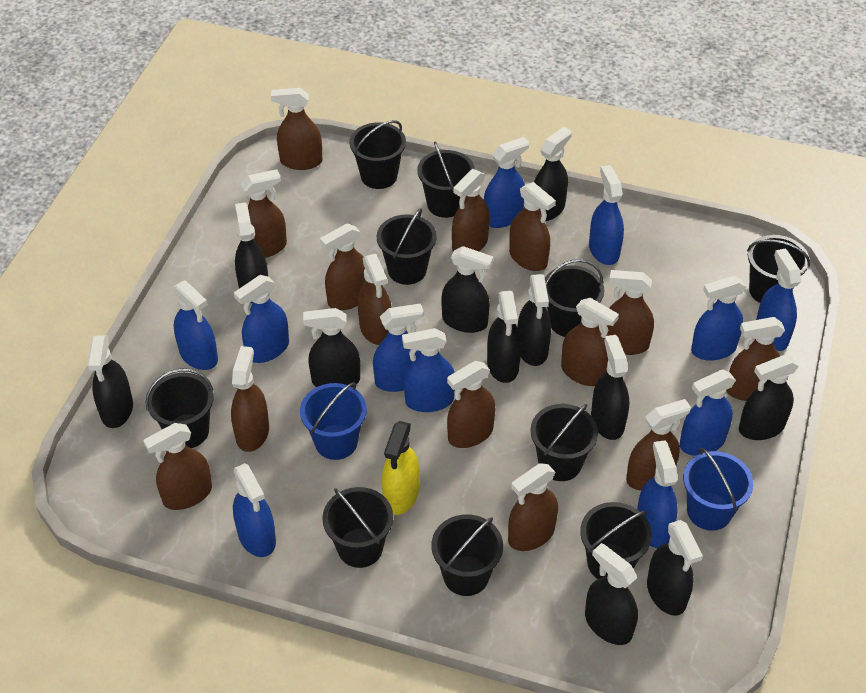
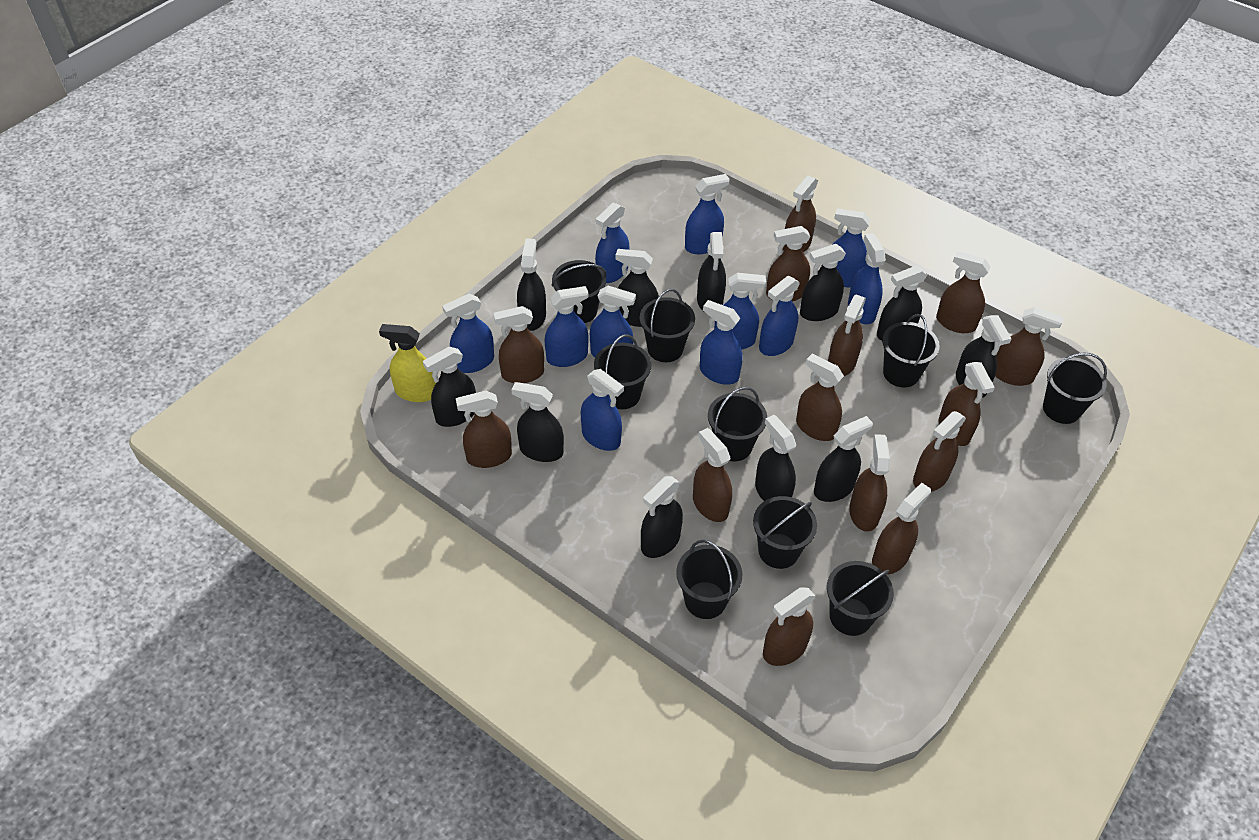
black bucket: 10 -> 9
blue bucket: 2 -> 0

